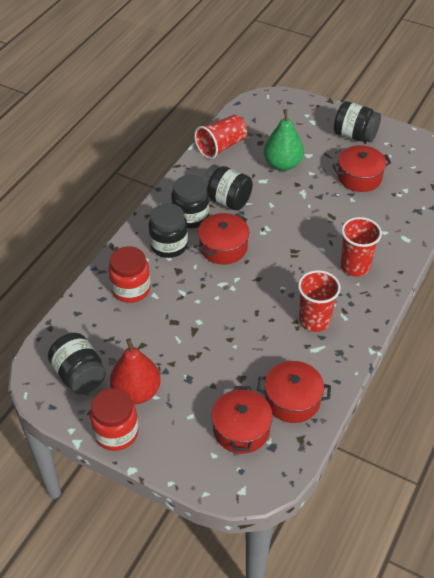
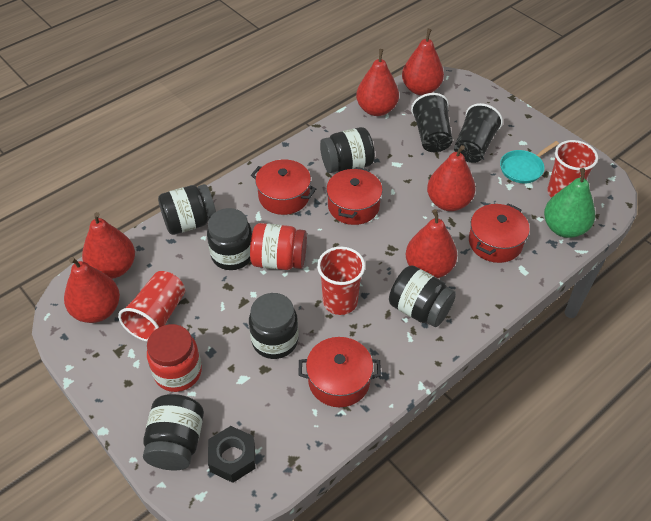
black cup: 0 -> 2
black jar: 5 -> 6
black nut: 0 -> 1
red pear: 1 -> 6
turquoise pan: 0 -> 1

